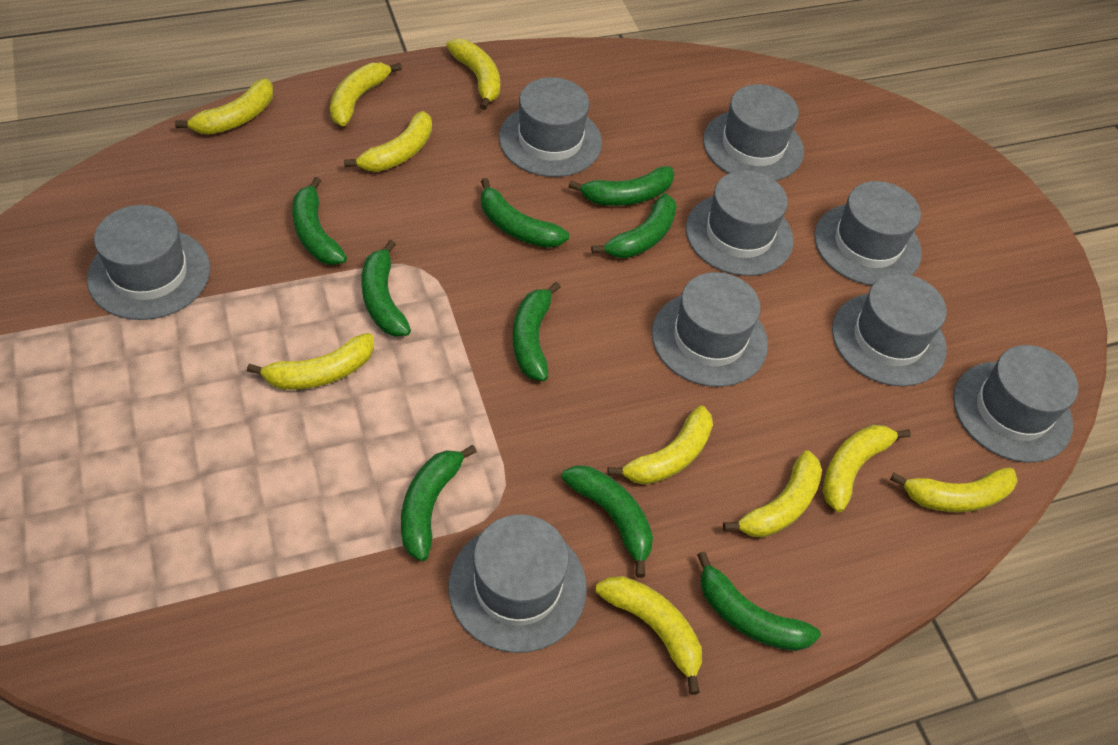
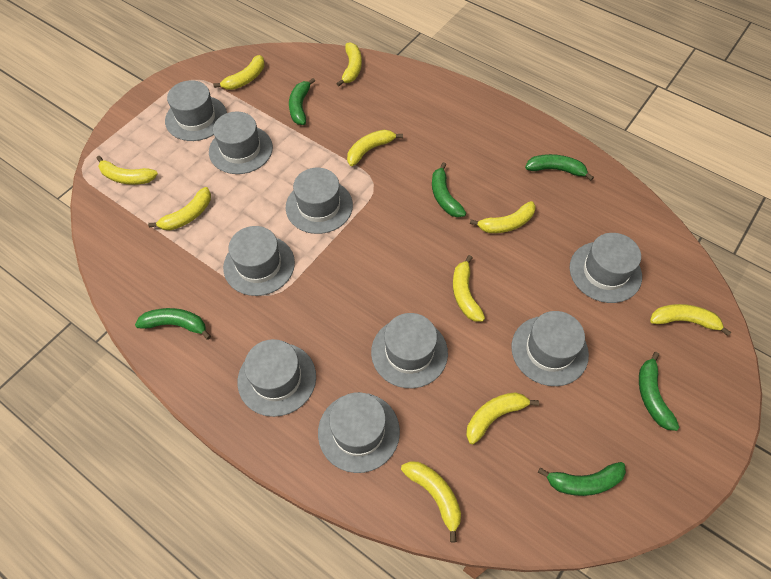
green banana: 9 -> 6

